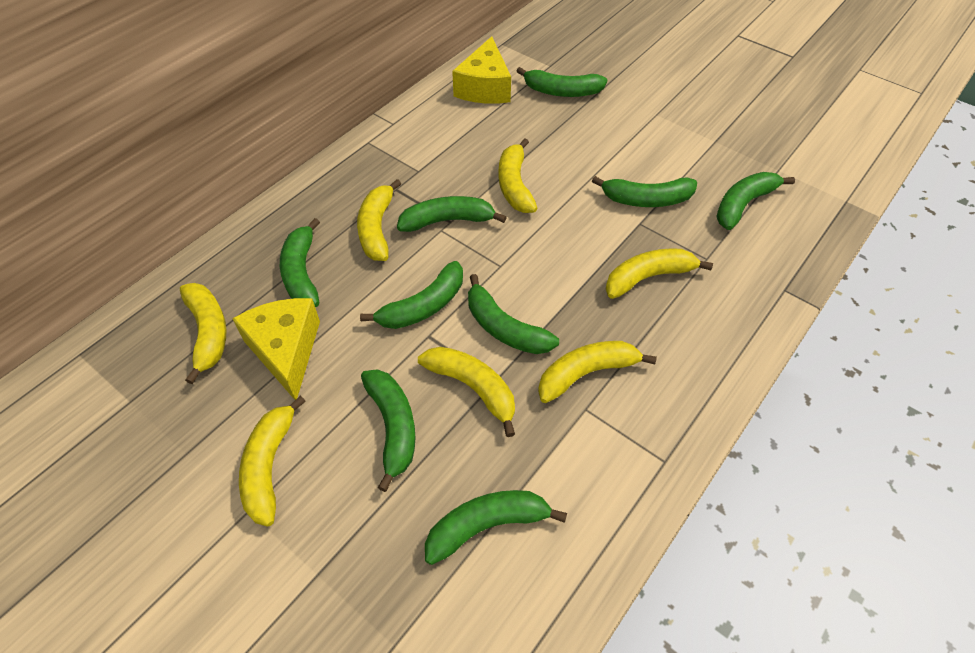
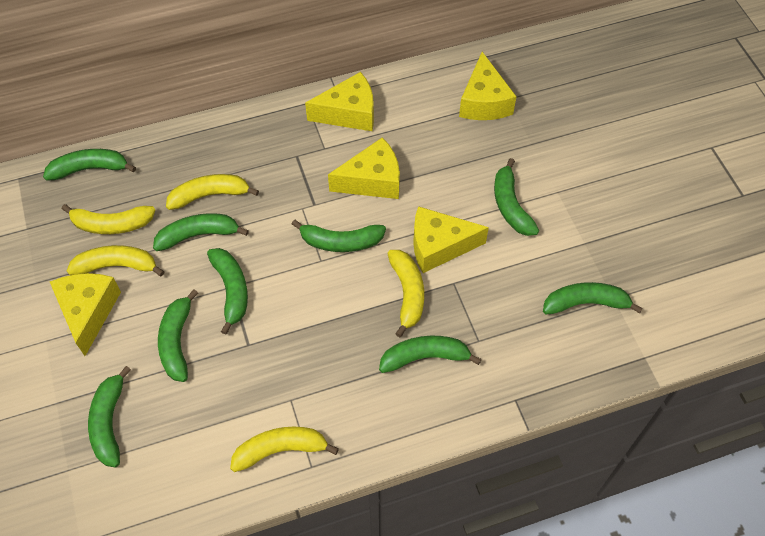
yellow banana: 7 -> 5
yellow cheese: 2 -> 5

